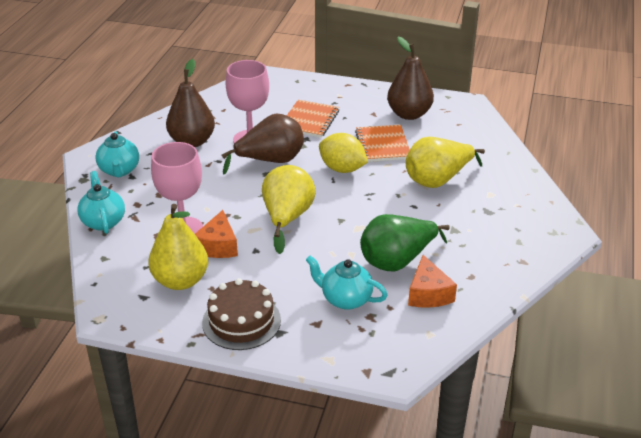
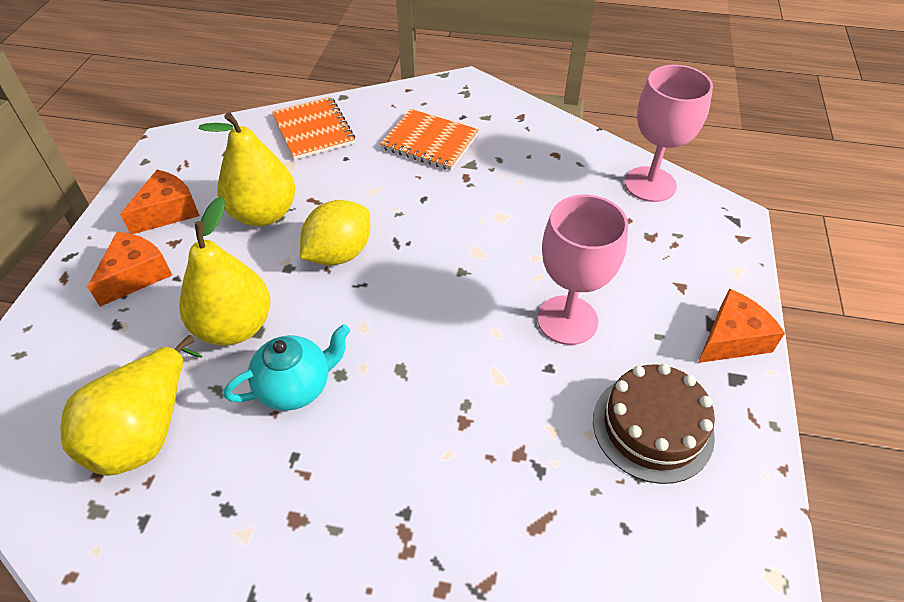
brown pear: 3 -> 0
green pear: 1 -> 0
orange cheese: 2 -> 3
turquoise teapot: 3 -> 1

